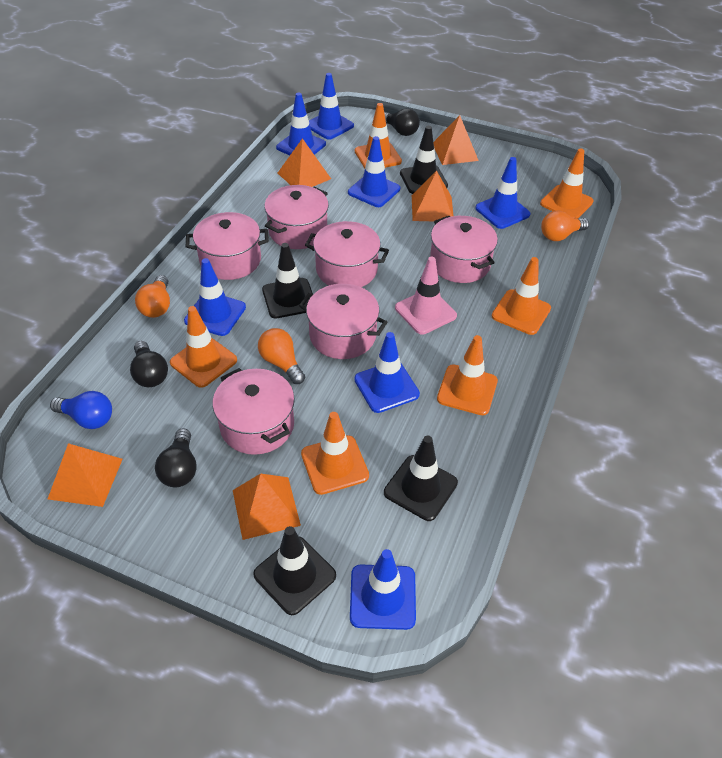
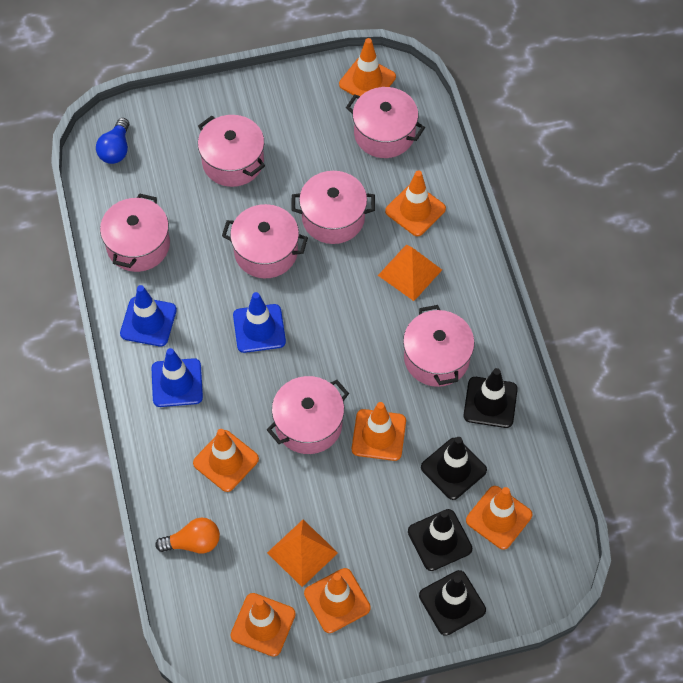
black light bulb: 3 -> 0
blue traffic cone: 7 -> 3
orange light bulb: 3 -> 1
orange pyramid: 5 -> 2
orange traffic cone: 6 -> 7
pink pot: 6 -> 7
pink traffic cone: 1 -> 0

